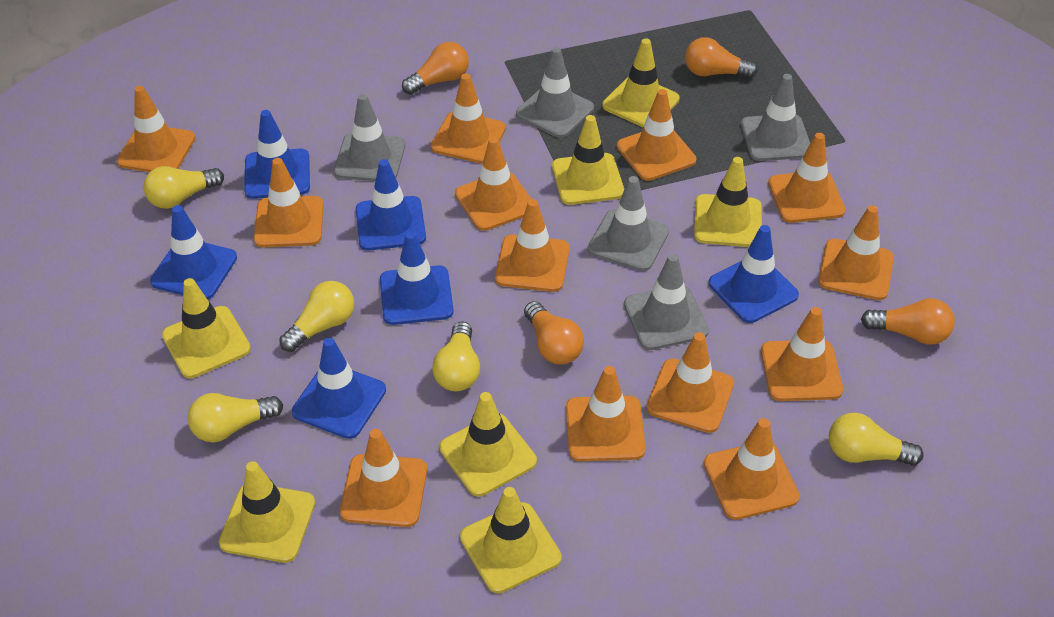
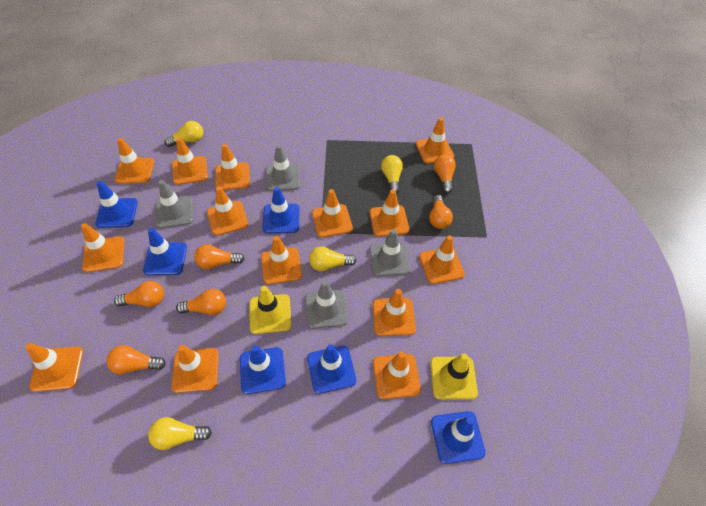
grey traffic cone: 5 -> 4
orange light bulb: 4 -> 6
orange traffic cone: 13 -> 14
yellow light bulb: 5 -> 4
yellow traffic cone: 7 -> 2

